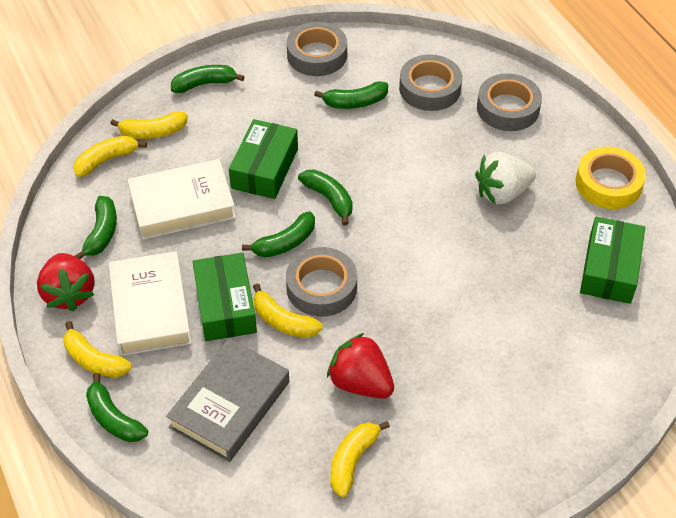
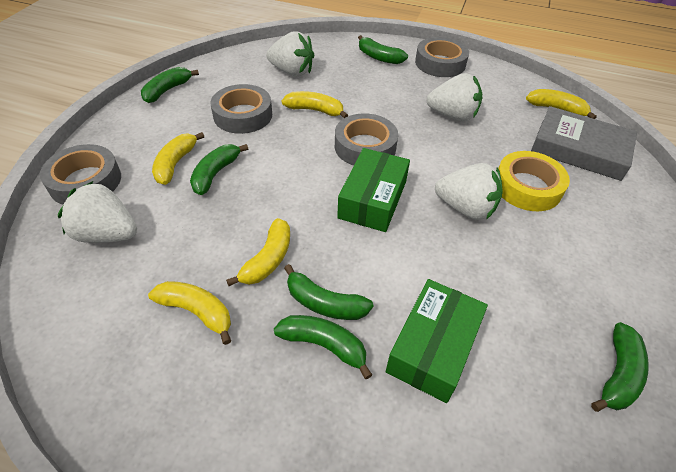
green box: 3 -> 2
red strawberry: 2 -> 0
white book: 2 -> 0
white strawberry: 1 -> 4

